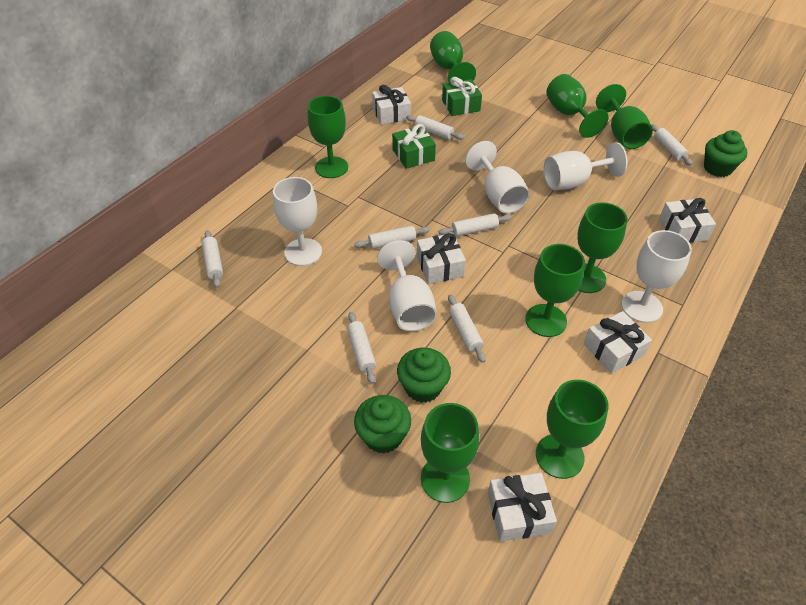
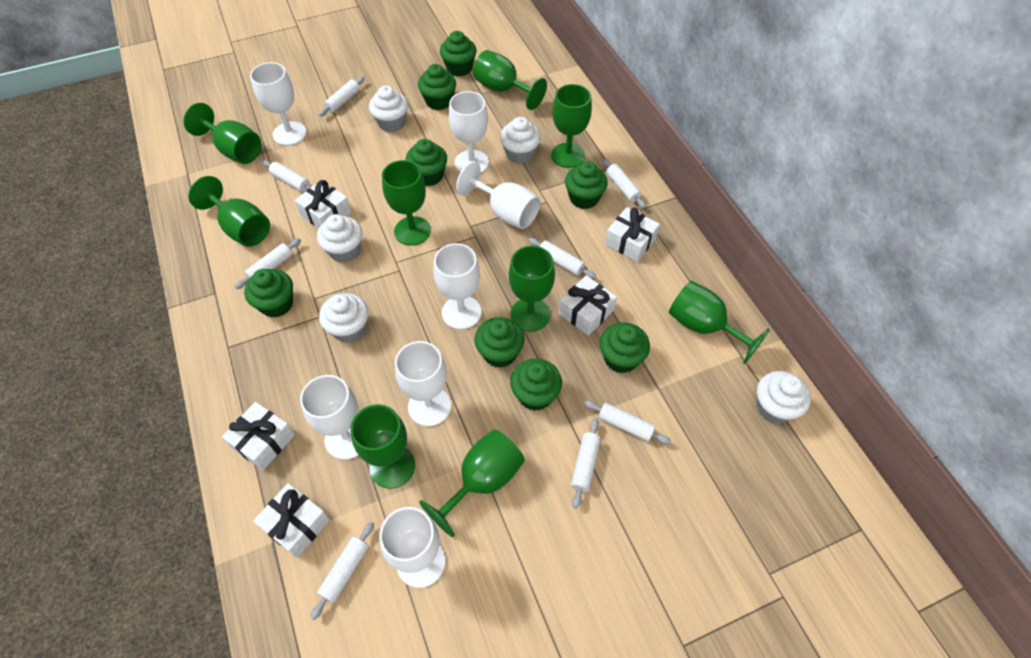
green cupcake: 3 -> 8
green gift: 2 -> 0
green goblet: 8 -> 9
white cupcake: 0 -> 5
white goblet: 5 -> 7
white rolling pin: 7 -> 8

